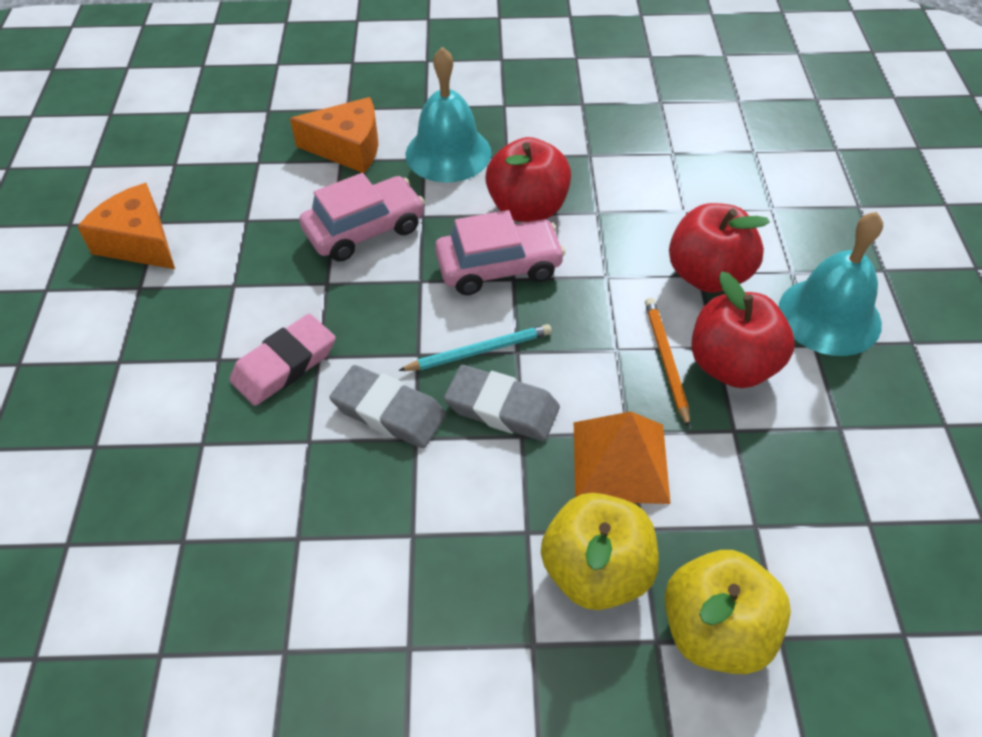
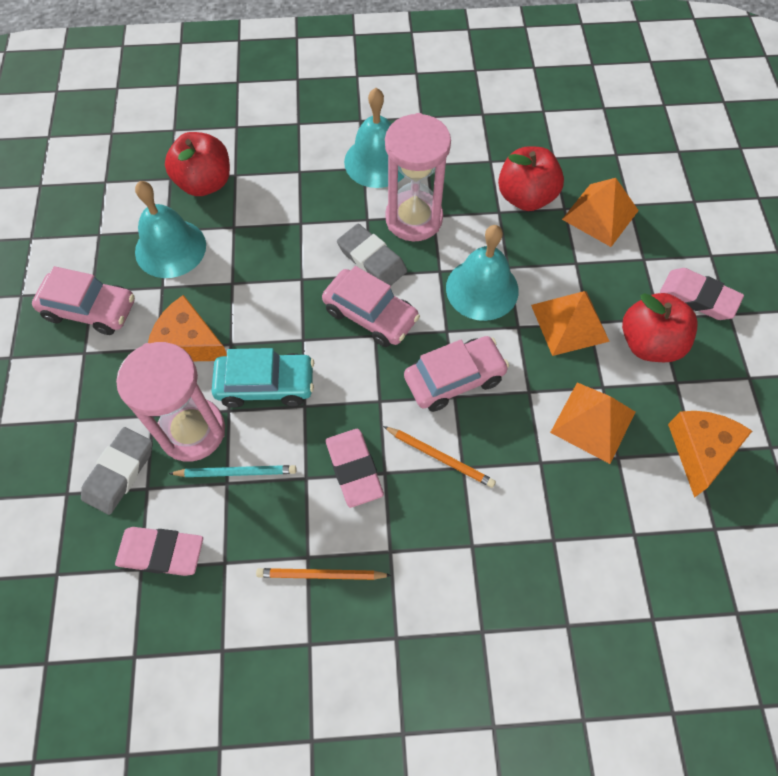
orange pencil: 1 -> 2
orange pyramid: 1 -> 3
pink car: 2 -> 3
pink eraser: 1 -> 3
pink hourglass: 0 -> 2
turquoise bell: 2 -> 3
turquoise car: 0 -> 1
yellow apple: 2 -> 0

